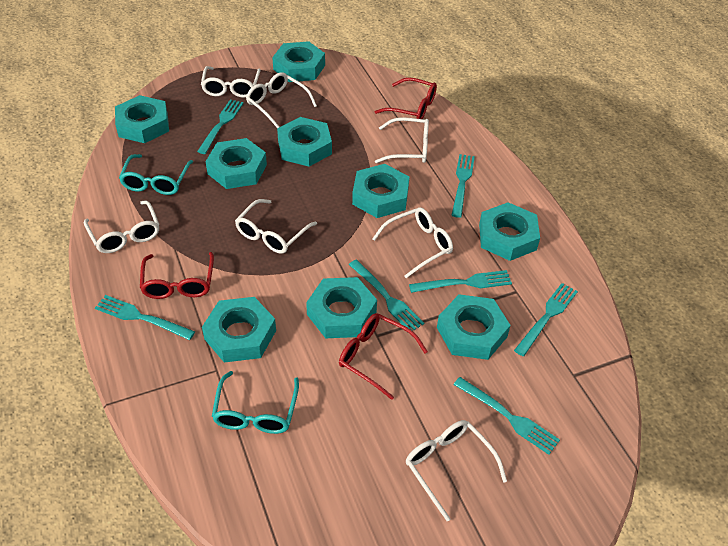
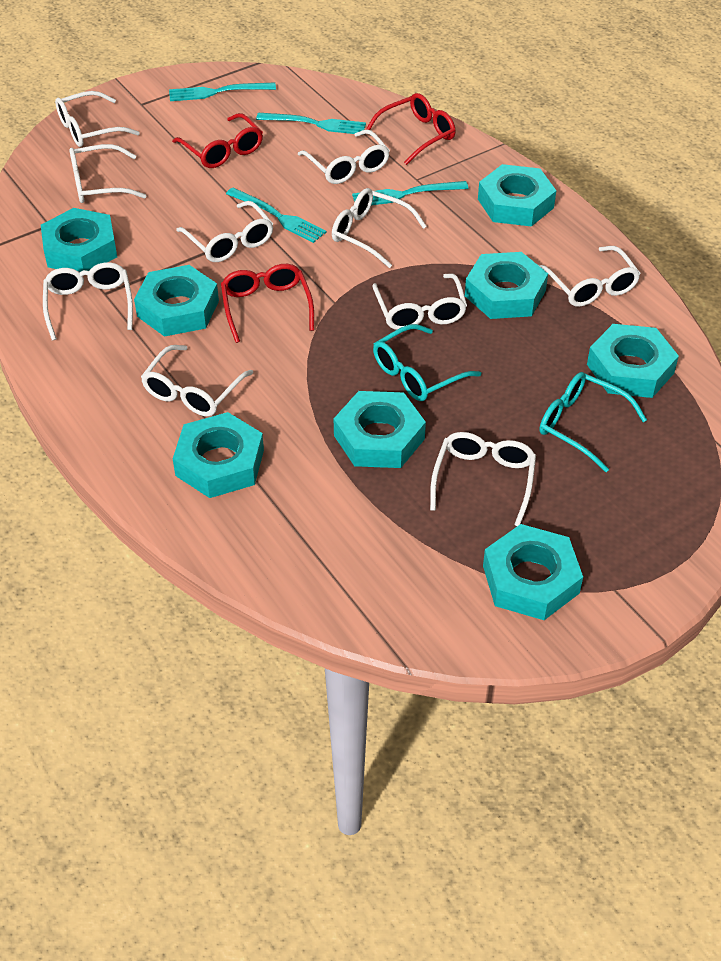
turquoise fork: 7 -> 4
turquoise nut: 9 -> 8
white glasses: 7 -> 10

